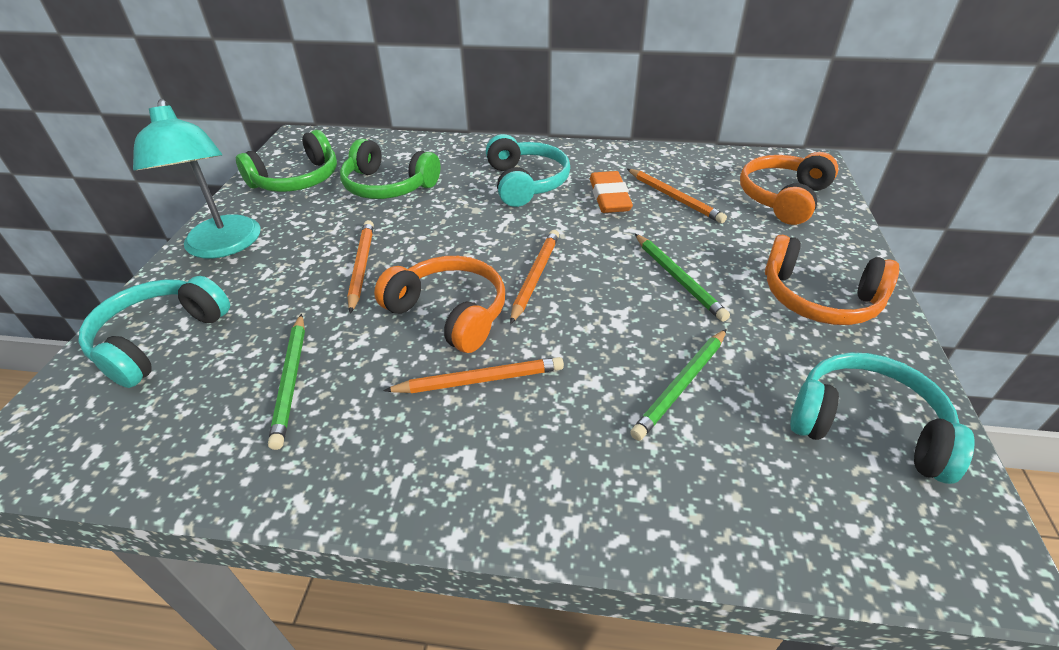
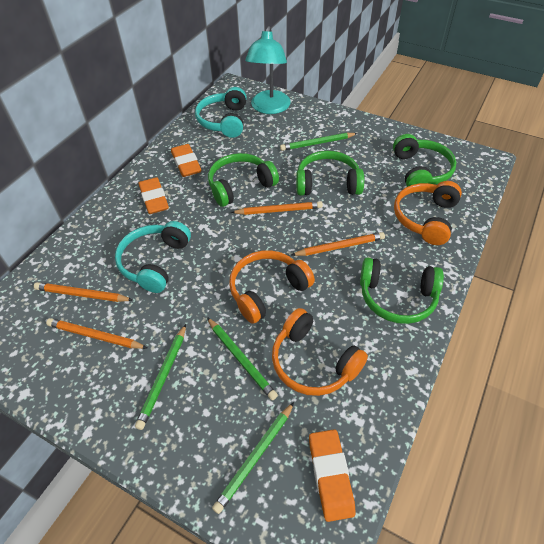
green headphones: 2 -> 4
green pencil: 3 -> 4
orange eraser: 1 -> 3
turquoise headphones: 3 -> 2

